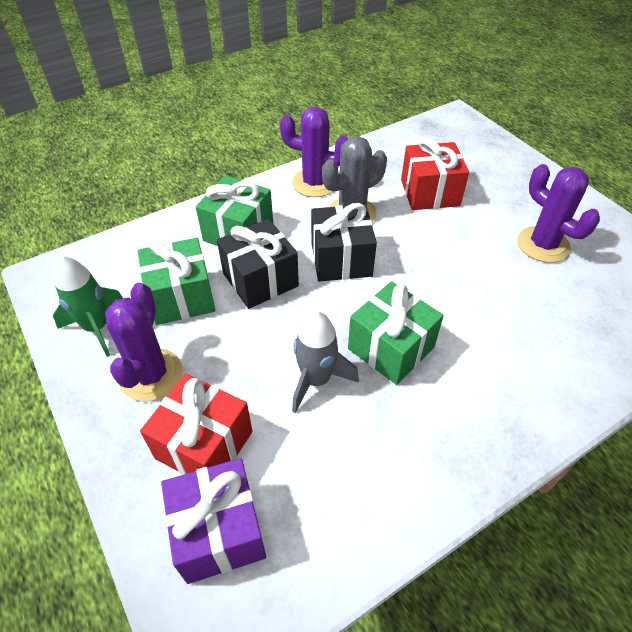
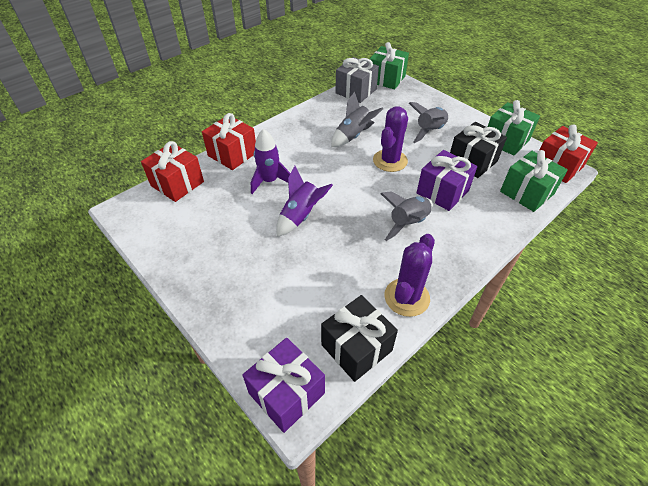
green rocket: 1 -> 0
grey cactus: 1 -> 0
grey gift: 0 -> 1
grey rocket: 1 -> 3
purple cactus: 3 -> 2
purple gift: 1 -> 2
purple rocket: 0 -> 2
red gift: 2 -> 3

